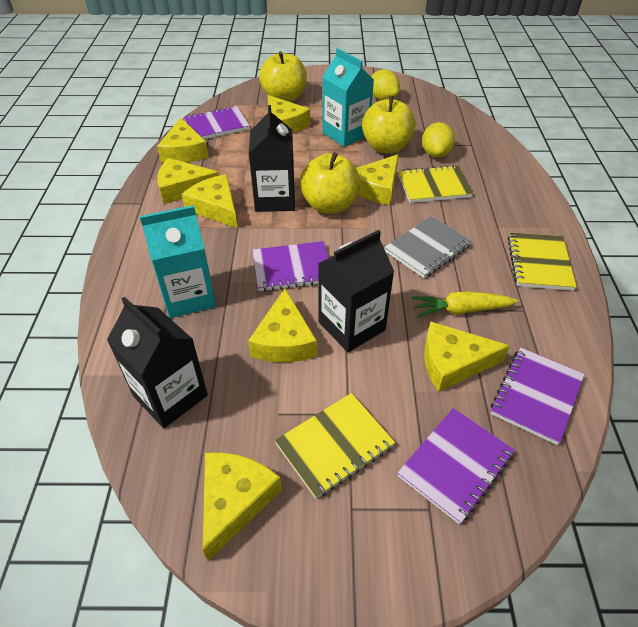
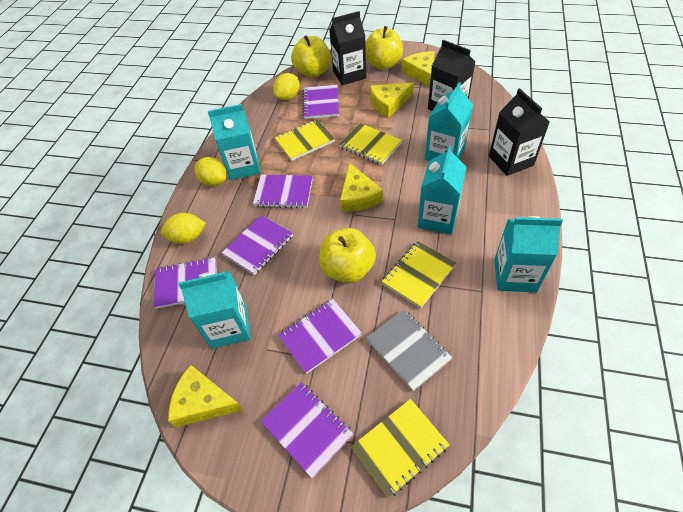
purple notebook: 4 -> 6
turquoise carton: 2 -> 5
yellow carrot: 1 -> 0
yellow cheese: 8 -> 4
yellow lemon: 2 -> 3
yellow notebook: 3 -> 4

